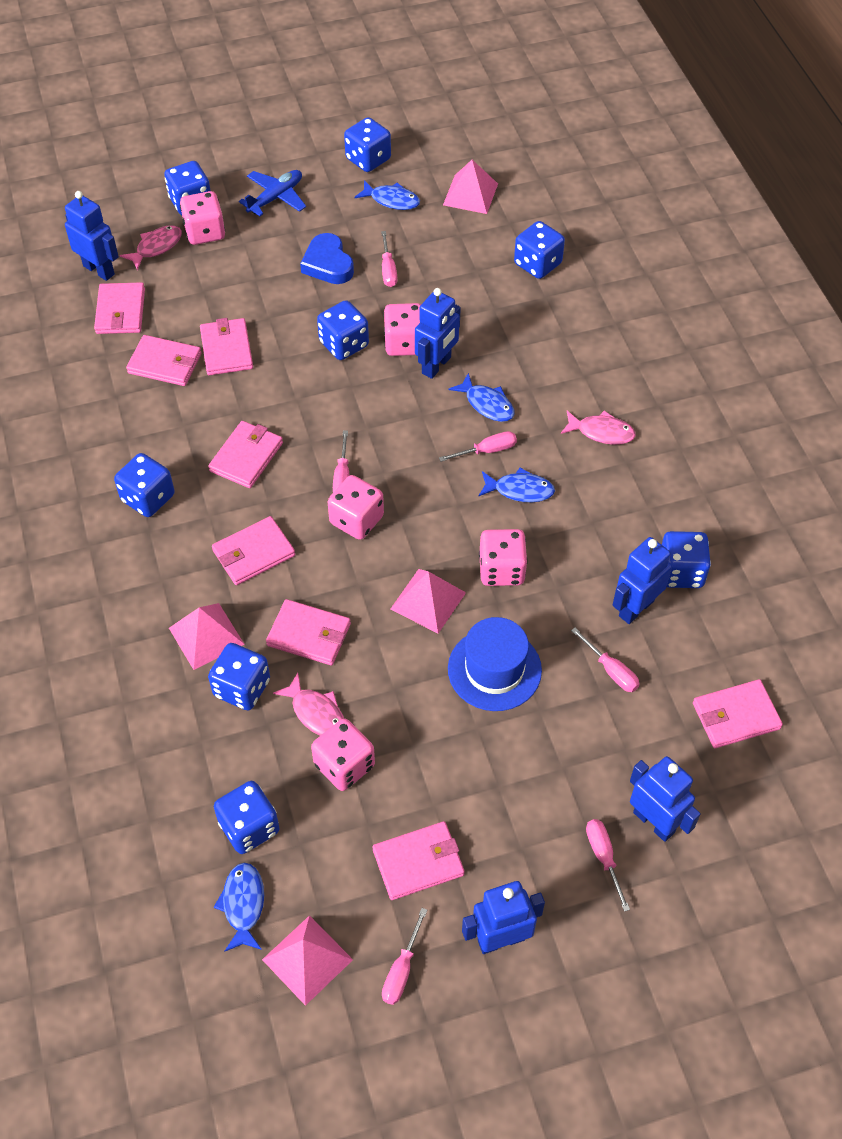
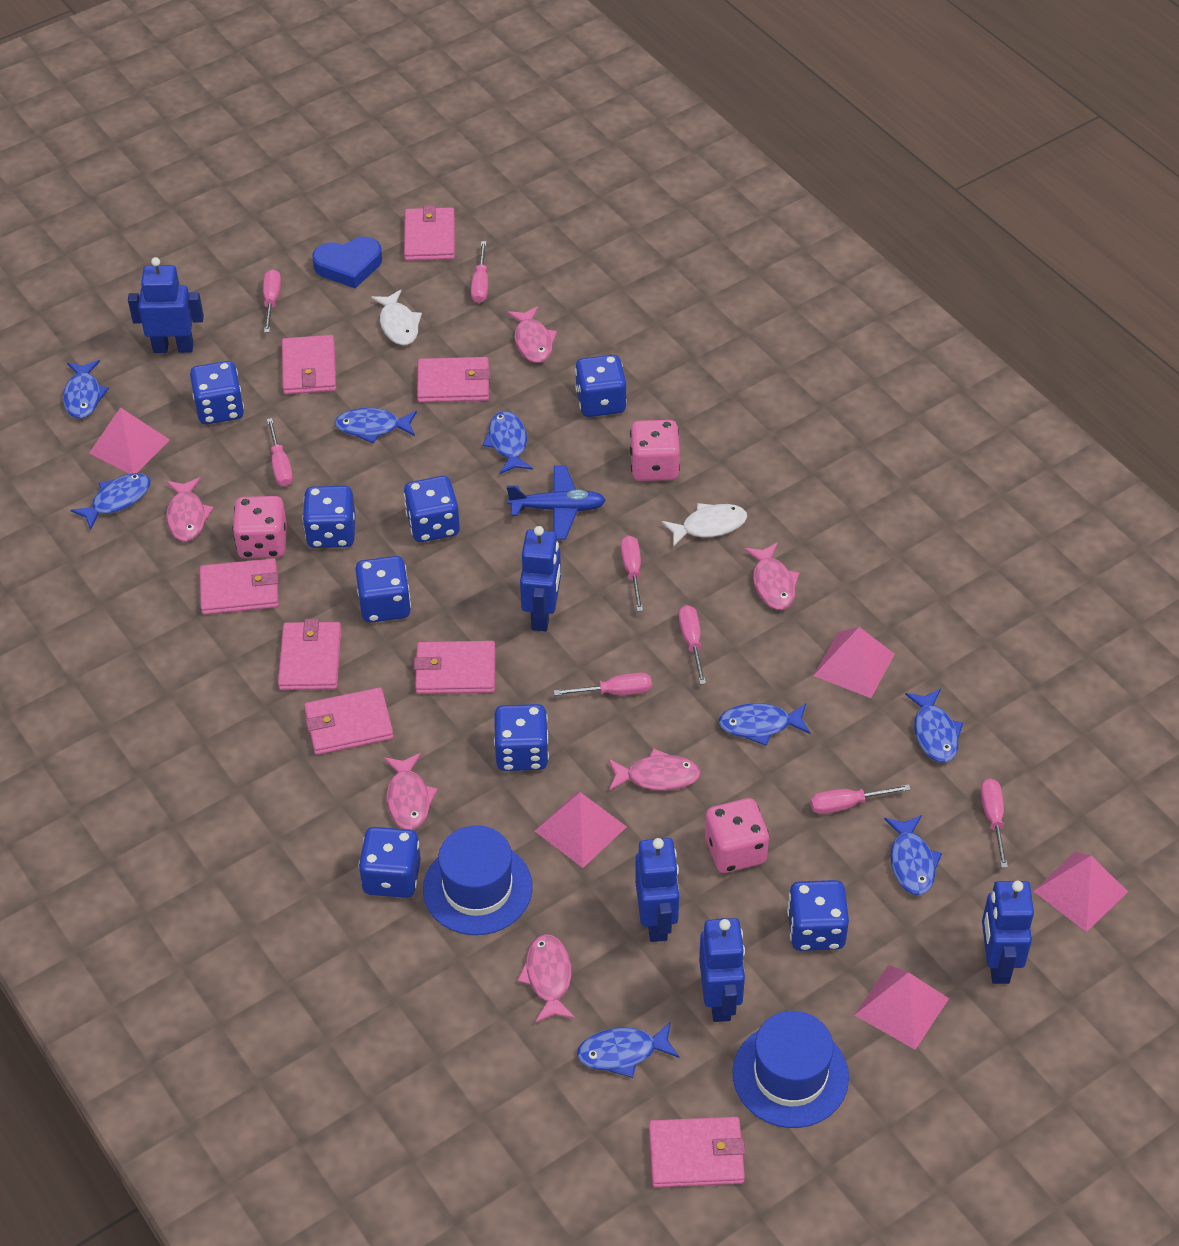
blue fish: 4 -> 8
blue hat: 1 -> 2
pink dice: 5 -> 3
pink fish: 3 -> 6
pink pyramid: 4 -> 5
pink screwdriver: 6 -> 8
white fish: 0 -> 2

